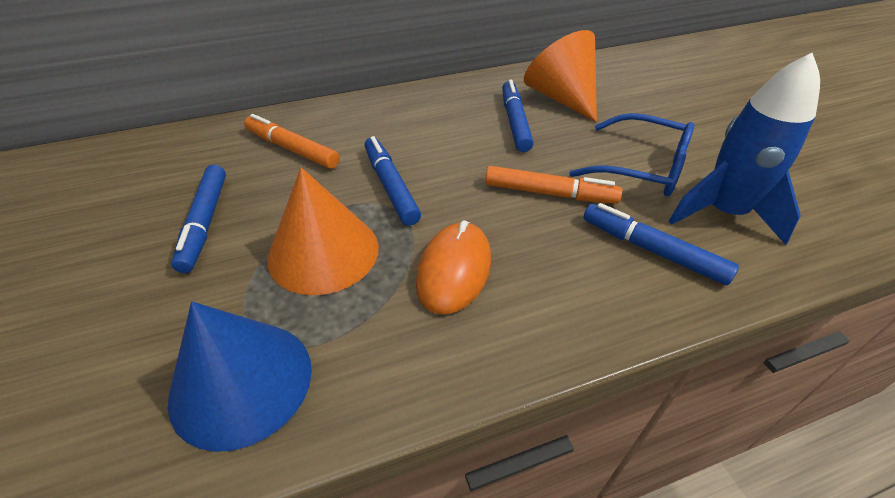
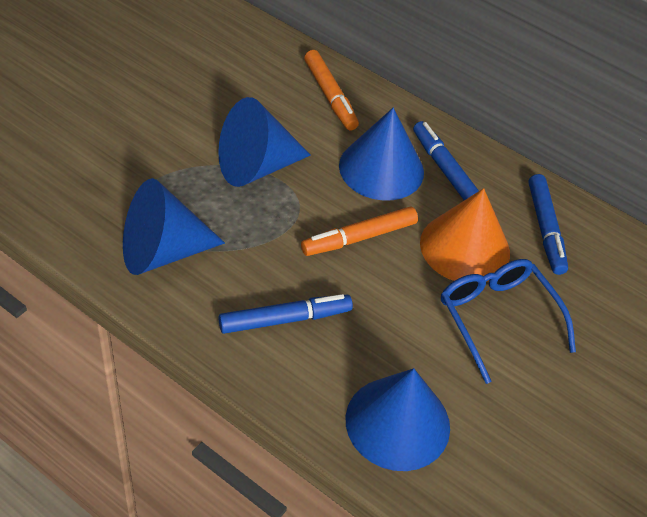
blue cone: 1 -> 4
blue marker: 4 -> 3
blue rocket: 1 -> 0
orange cone: 2 -> 1
orange mouse: 1 -> 0

